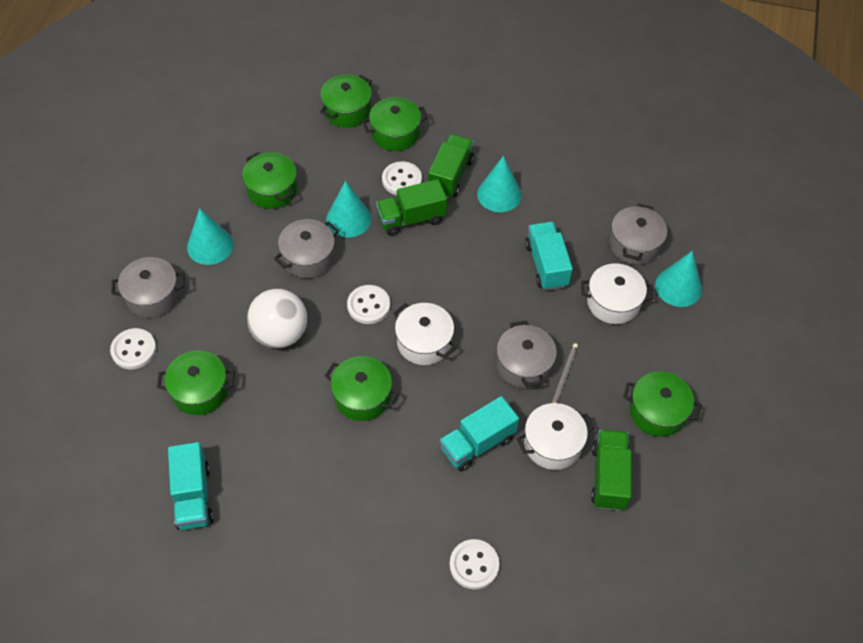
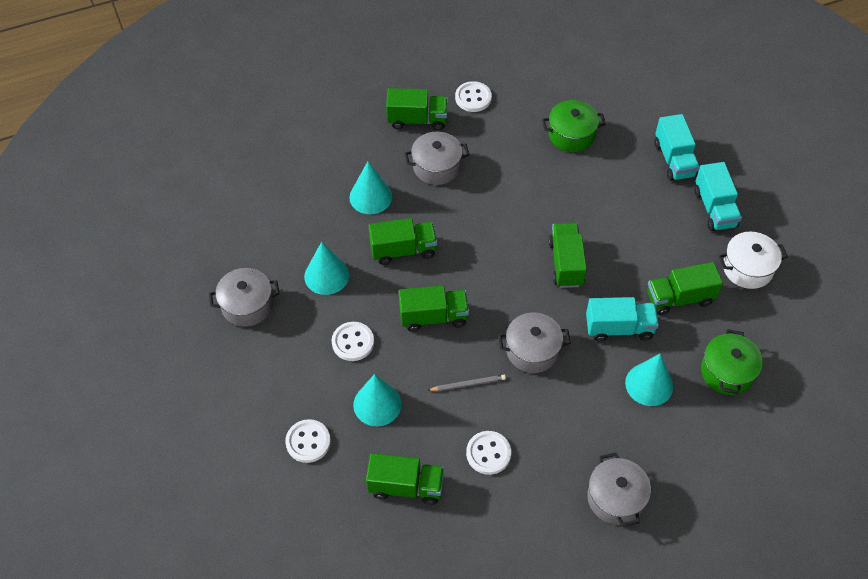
green pot: 6 -> 2
green truck: 3 -> 6
white ball: 1 -> 0
white pot: 3 -> 1

